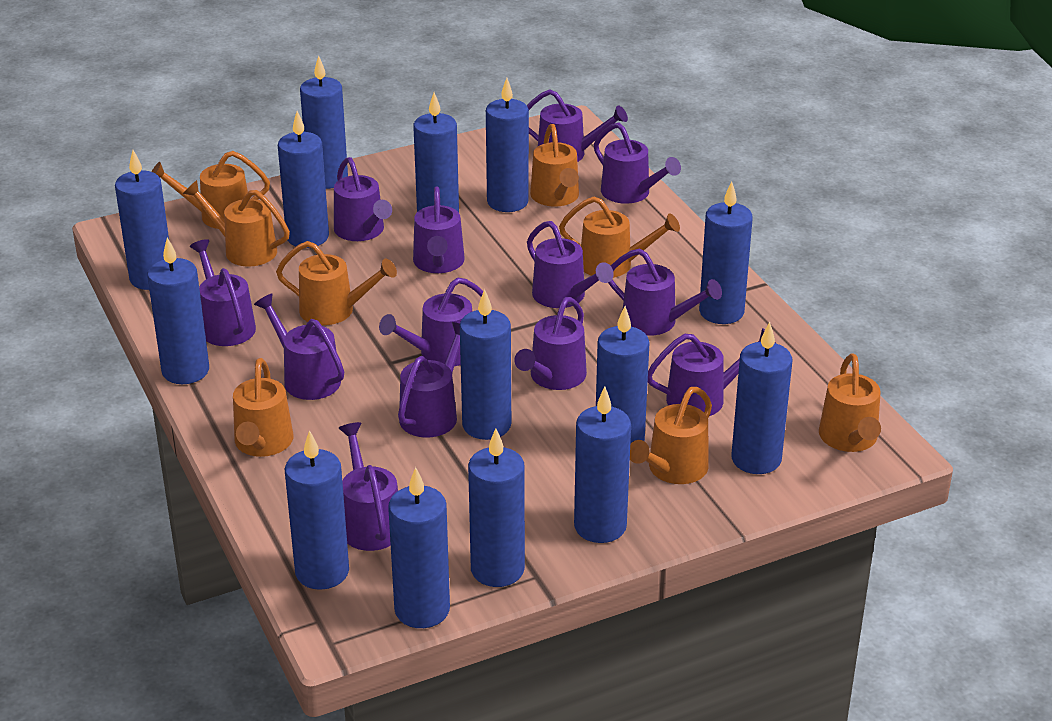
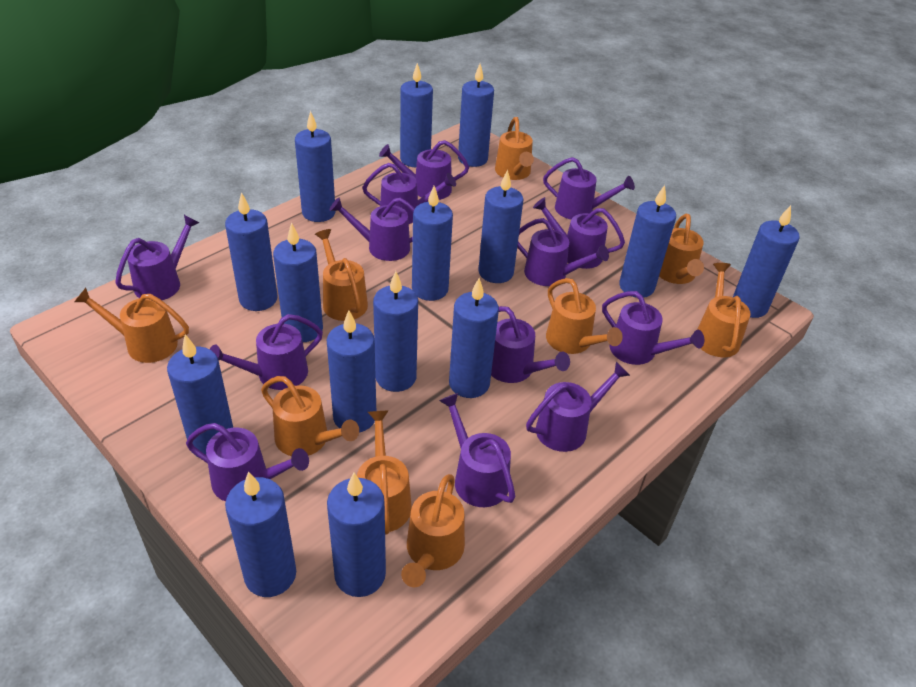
blue candle: 14 -> 15
orange watering can: 8 -> 9

